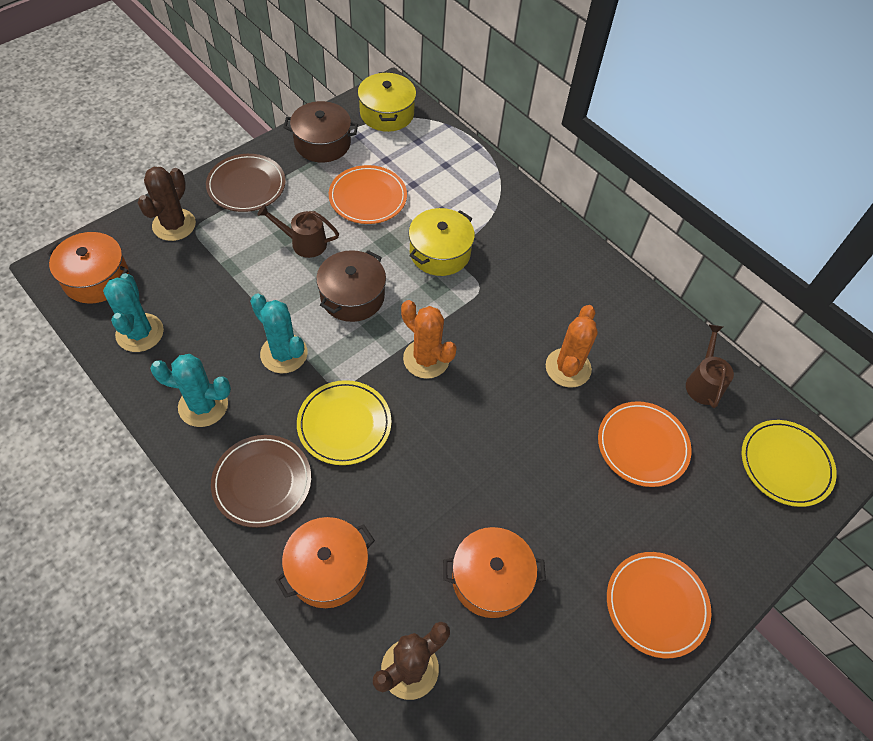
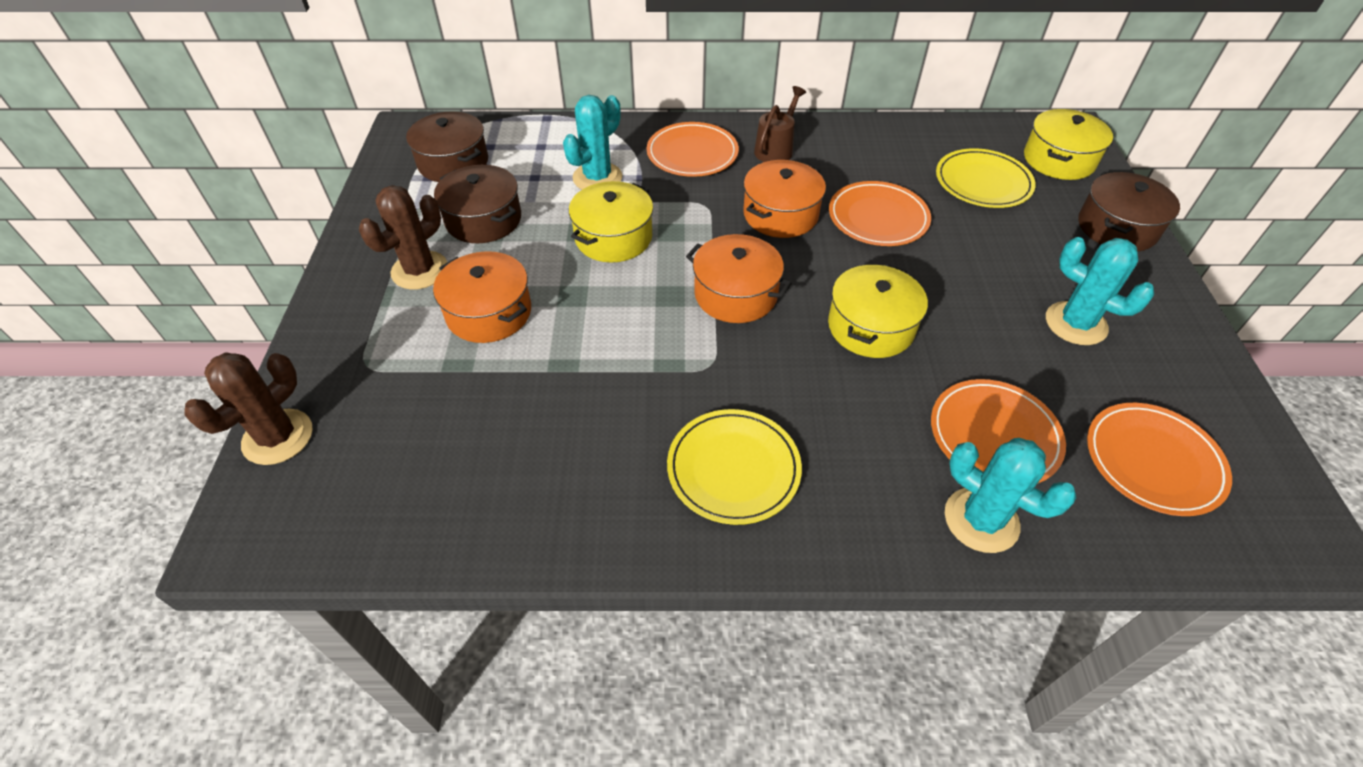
brown plate: 2 -> 0
brown pot: 2 -> 3
brown watering can: 2 -> 1
orange cactus: 2 -> 0
orange plate: 3 -> 4
yellow pot: 2 -> 3

